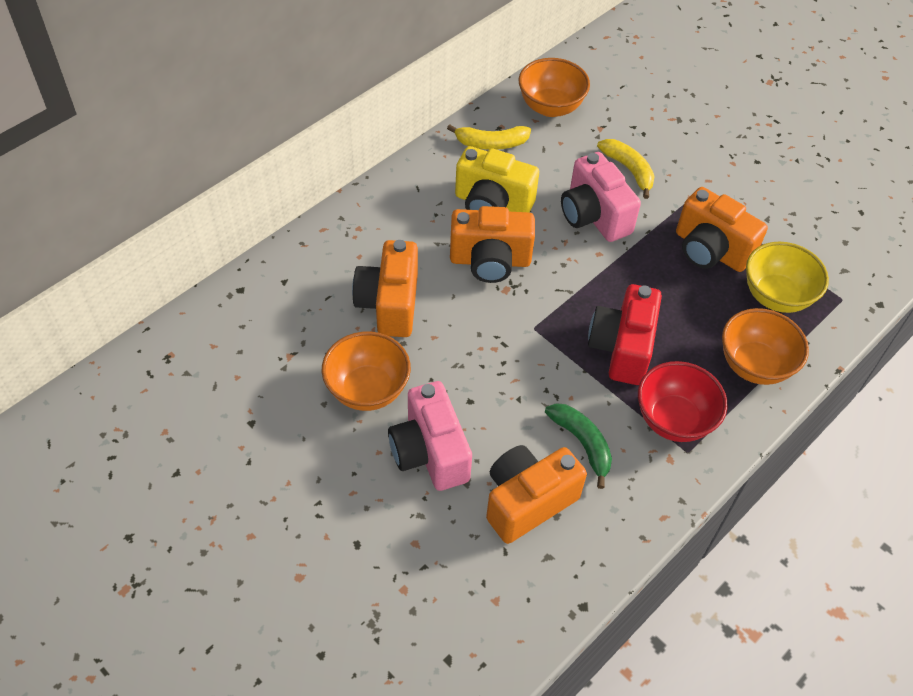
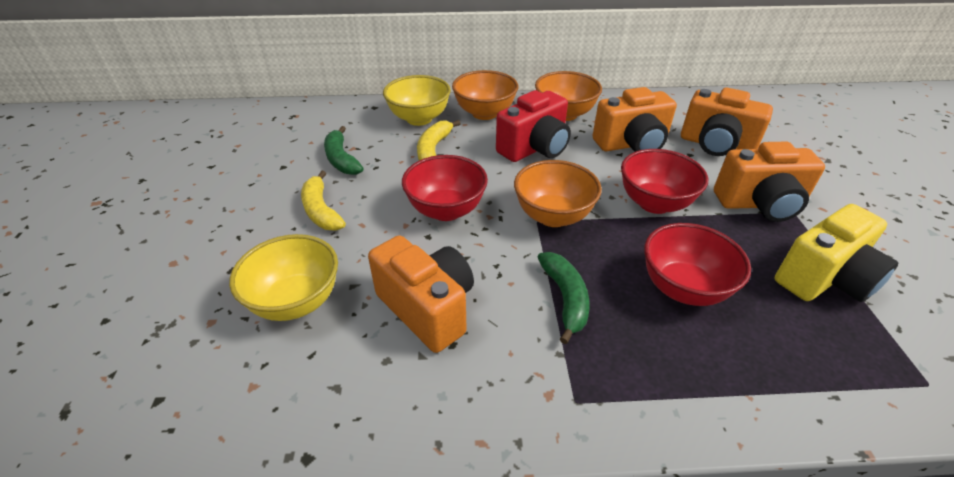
green banana: 1 -> 2
pink camera: 2 -> 0
red bowl: 1 -> 3
yellow bowl: 1 -> 2

